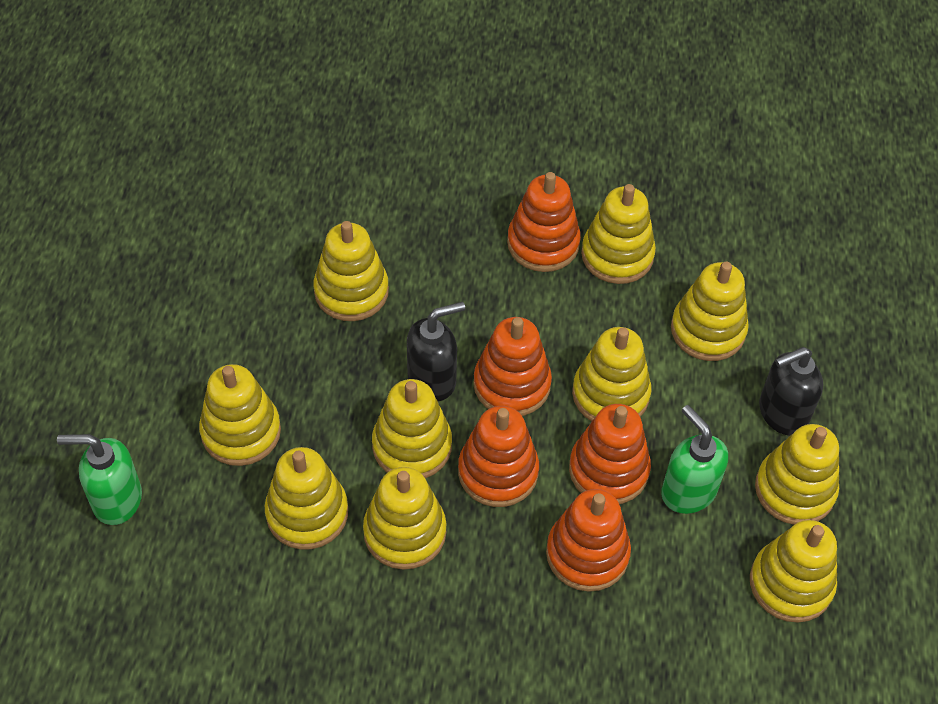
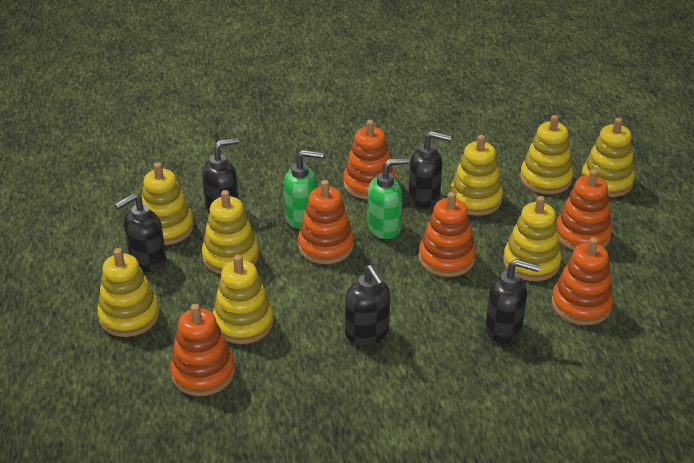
black soap dispenser: 2 -> 5
orange stacking toy: 5 -> 6
yellow stacking toy: 10 -> 8

